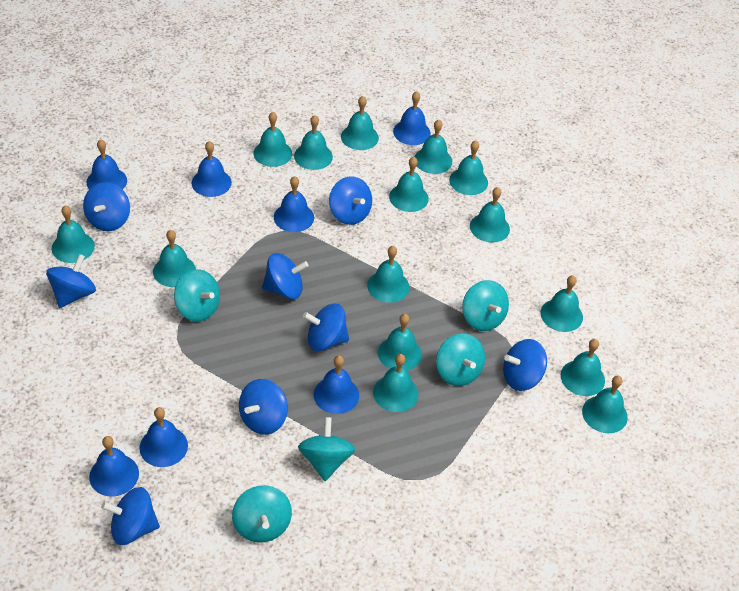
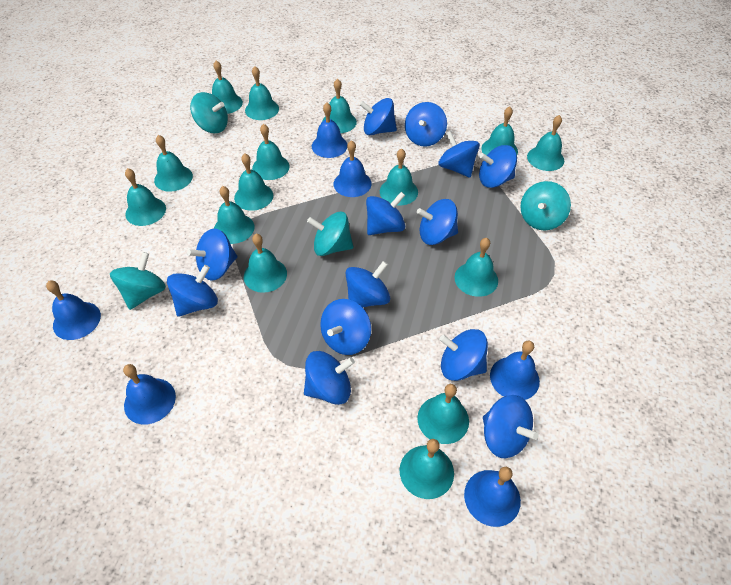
blue bell: 7 -> 6
blue spinning top: 8 -> 13
turquoise spinning top: 5 -> 4

